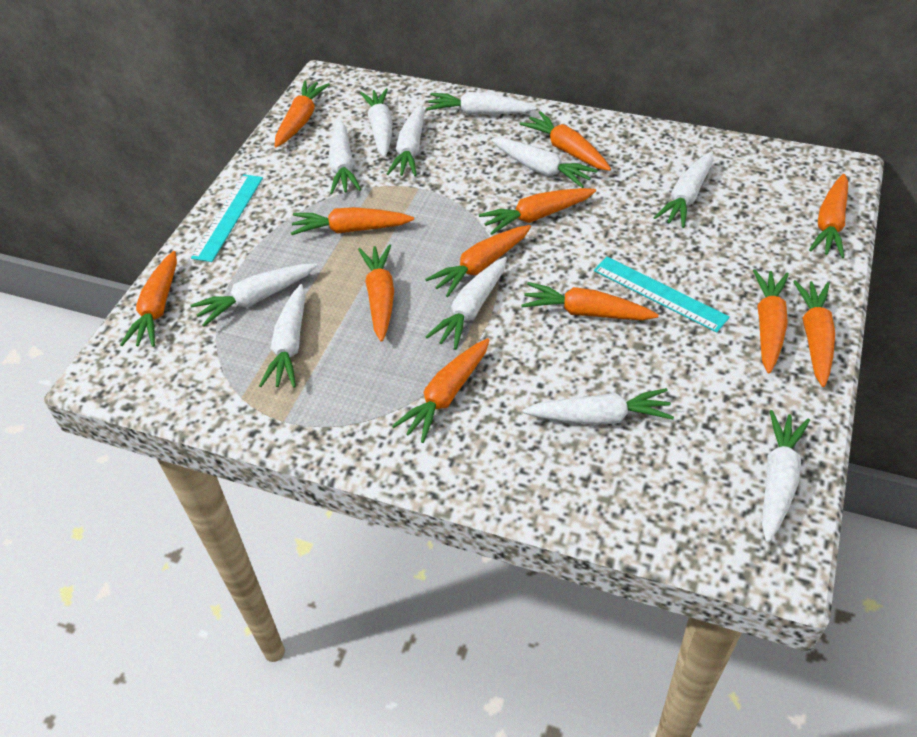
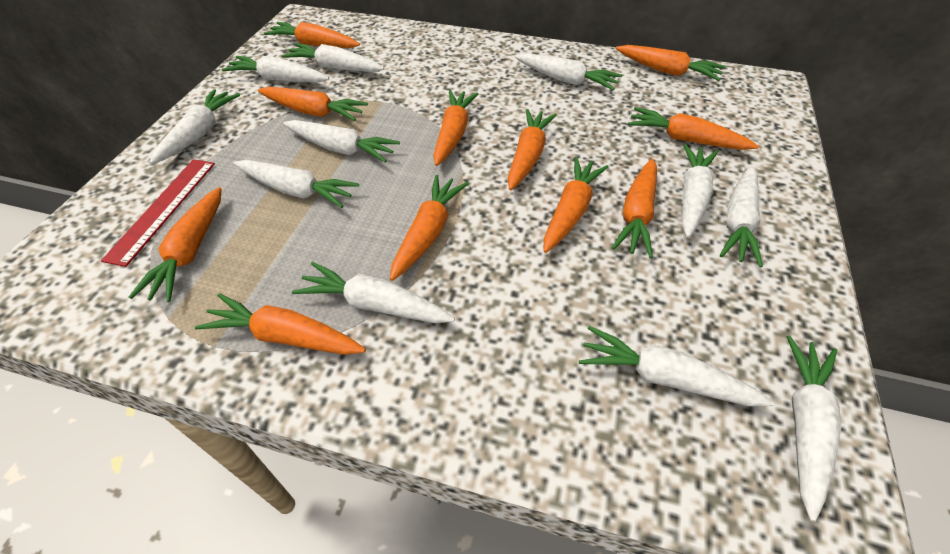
orange carrot: 12 -> 11
red ruler: 0 -> 1
turquoise ruler: 2 -> 0

